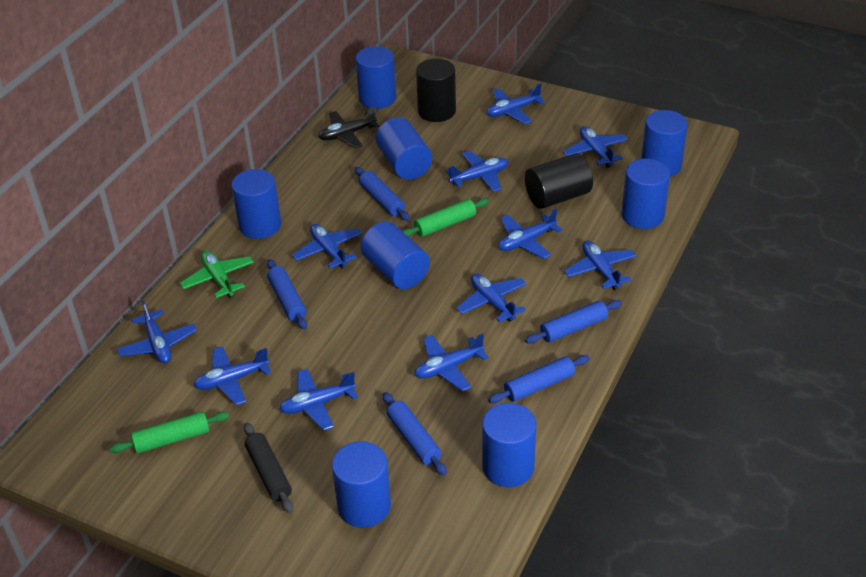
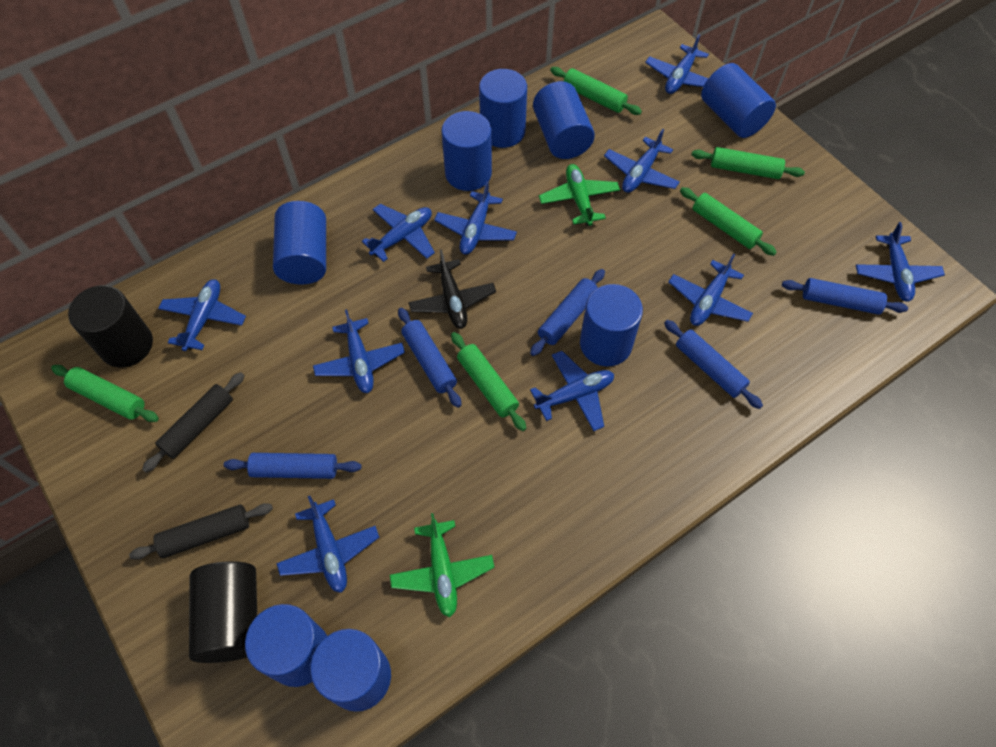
black rolling pin: 1 -> 2
blue plane: 11 -> 10
green plane: 1 -> 2
green rolling pin: 2 -> 5

